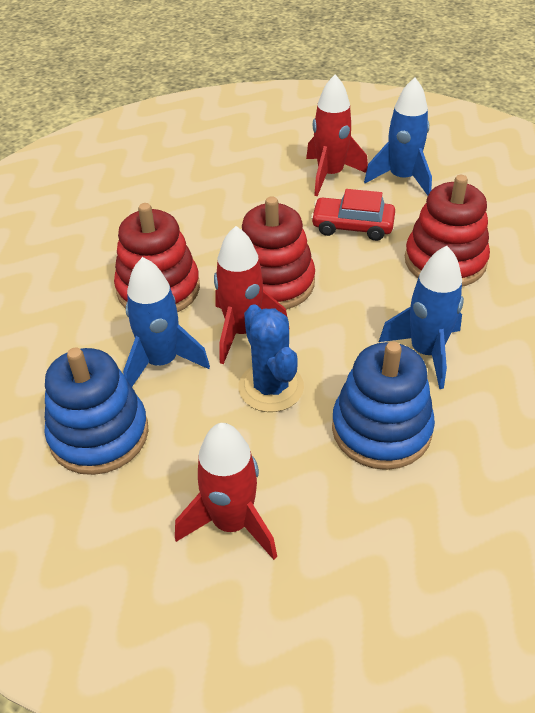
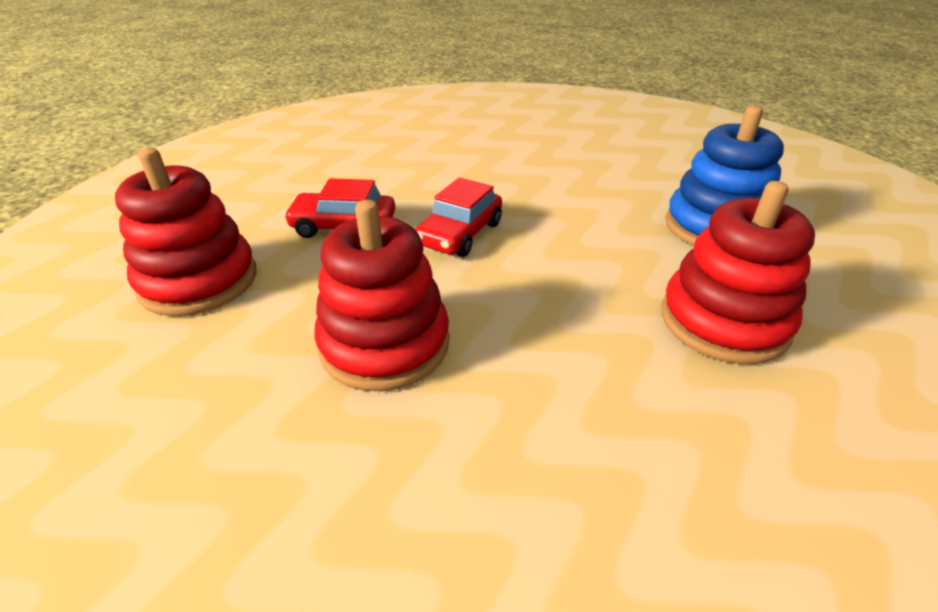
blue cactus: 1 -> 0
blue rocket: 3 -> 0
blue stacking toy: 2 -> 1
red car: 1 -> 2
red rocket: 3 -> 0

